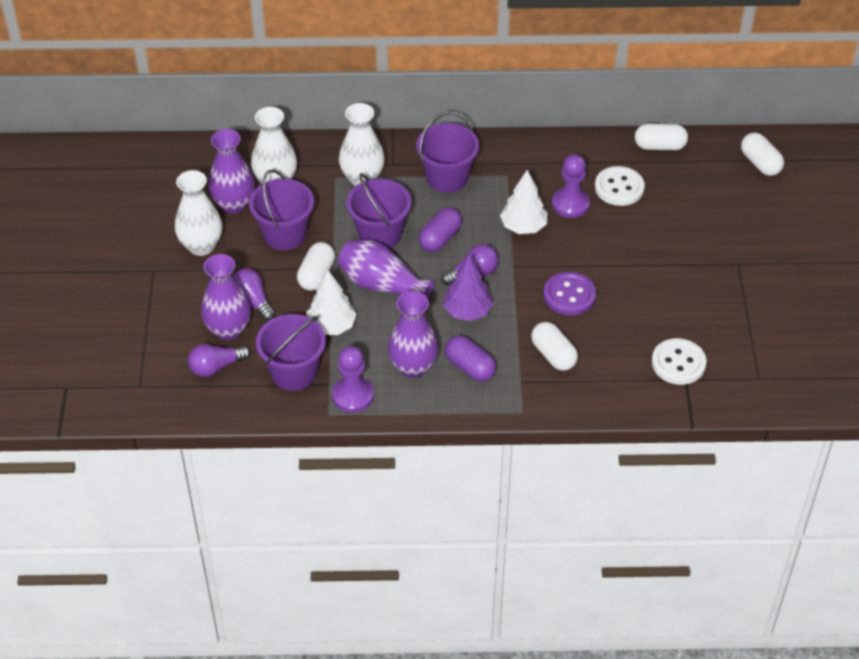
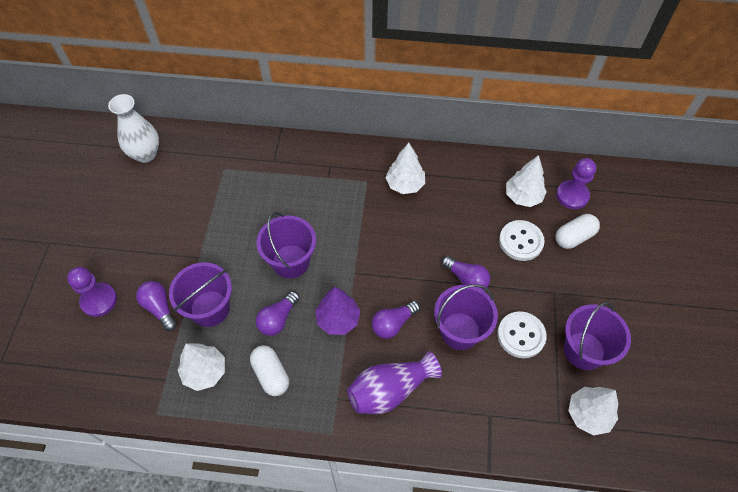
purple button: 1 -> 0
purple capsule: 2 -> 0
purple light bulb: 3 -> 4
purple vase: 4 -> 1
white capsule: 4 -> 2
white tree: 2 -> 4
white vase: 3 -> 1

